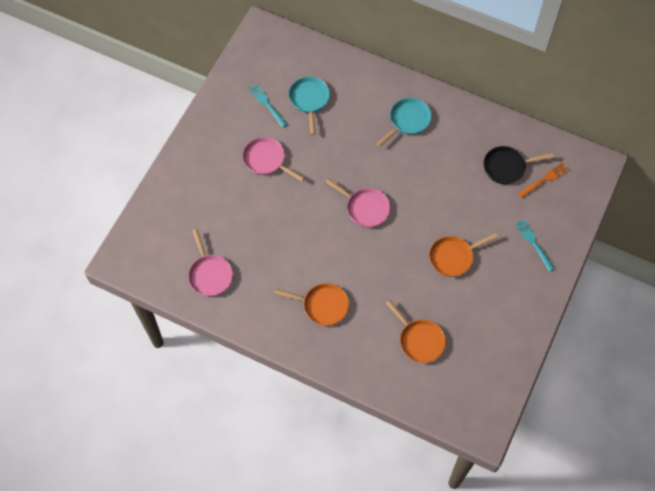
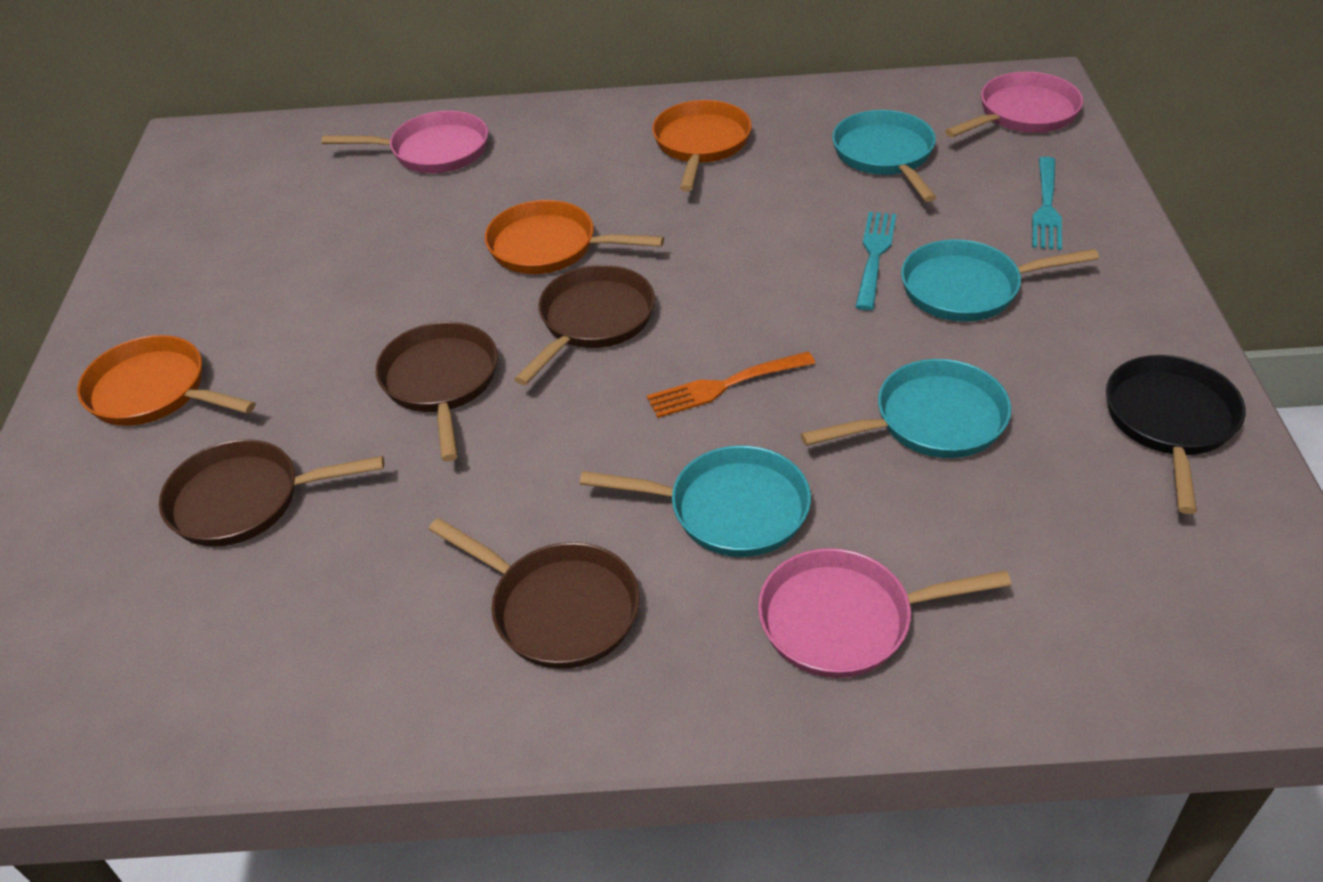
brown pan: 0 -> 4
turquoise pan: 2 -> 4

